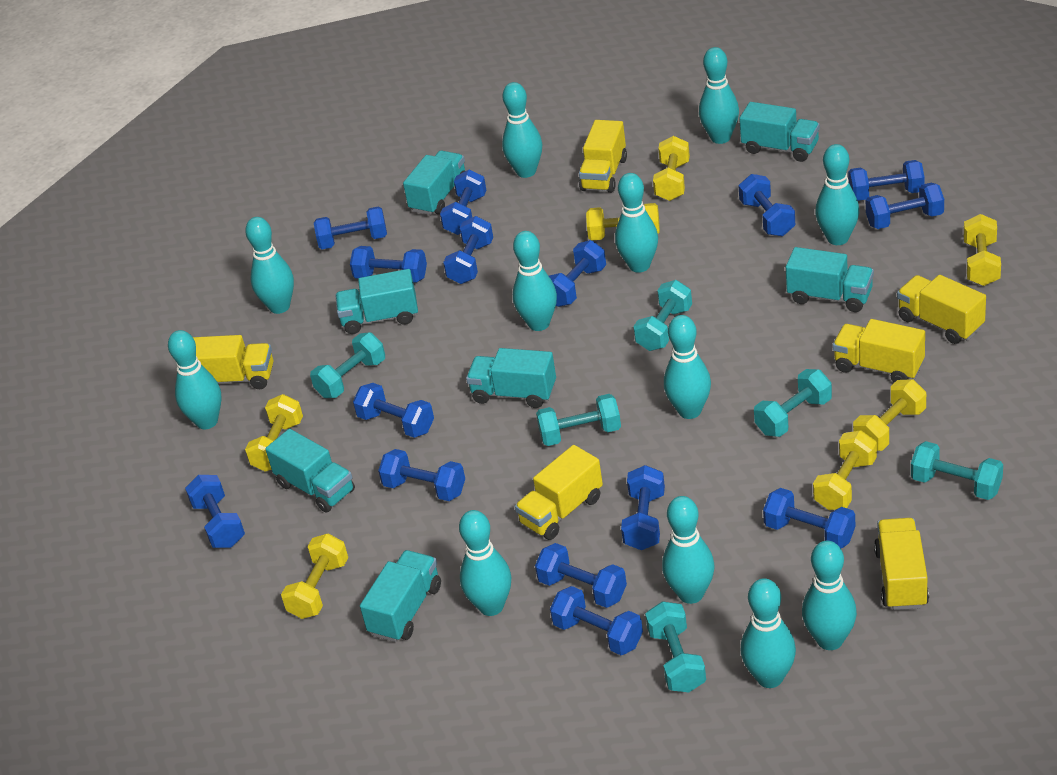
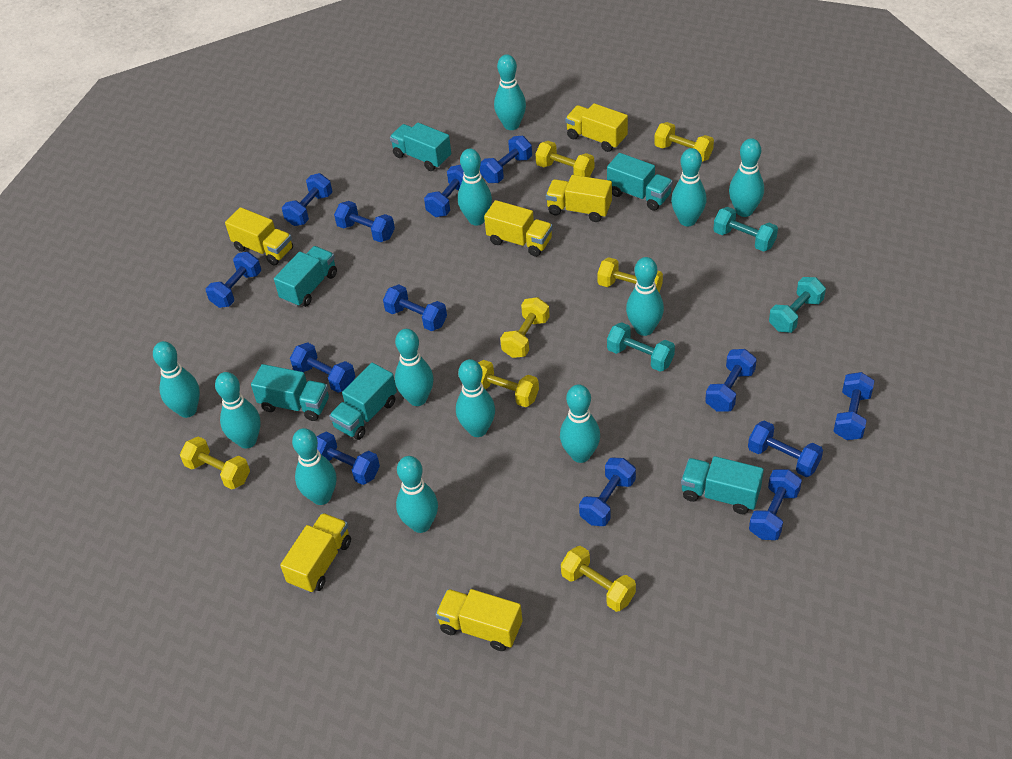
blue dumbbell: 15 -> 13
turquoise dumbbell: 6 -> 3
turquoise truck: 7 -> 6

